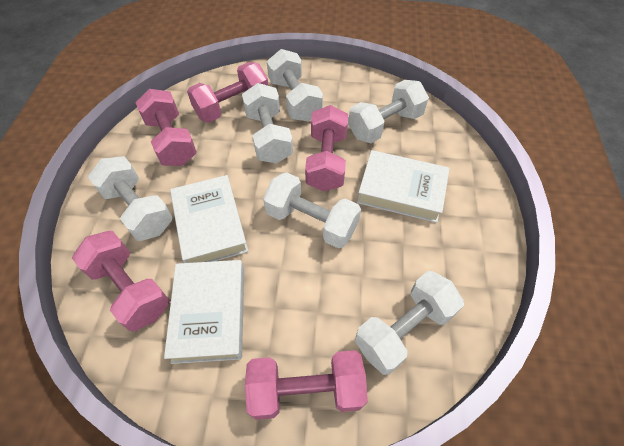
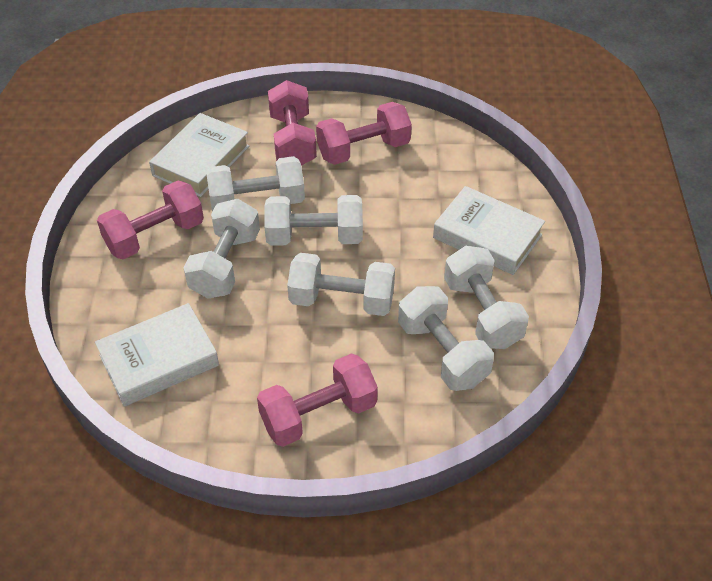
pink dumbbell: 5 -> 4

